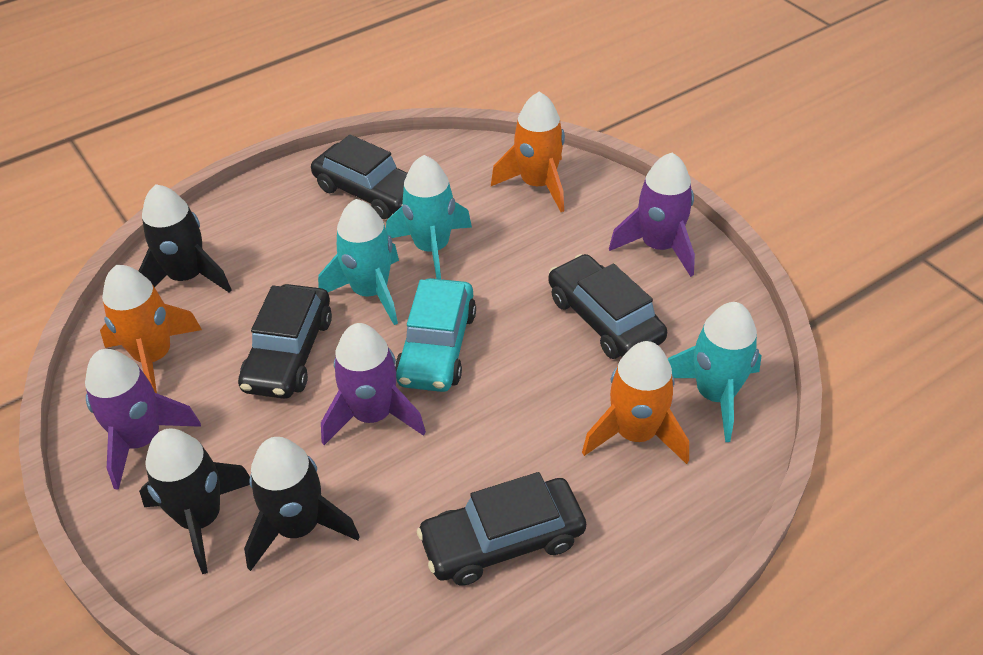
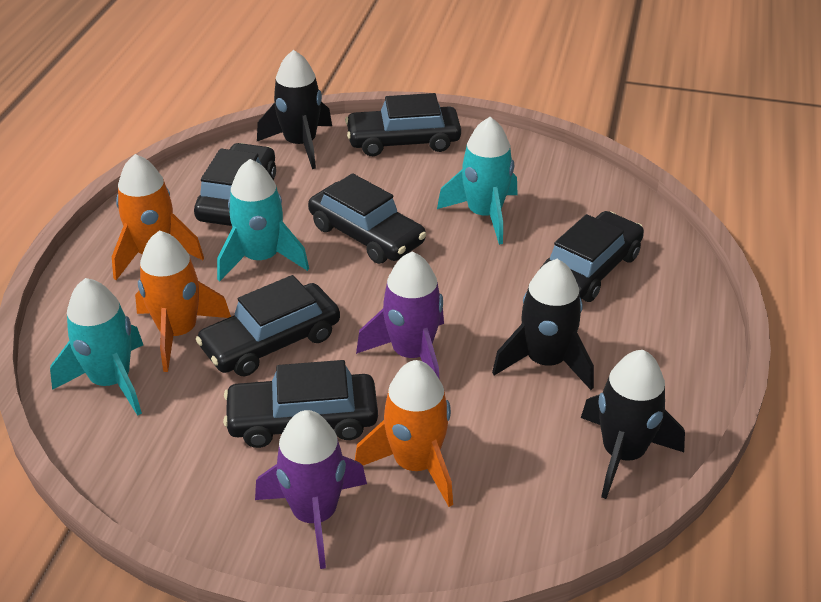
black car: 4 -> 6
purple rocket: 3 -> 2
turquoise car: 1 -> 0

